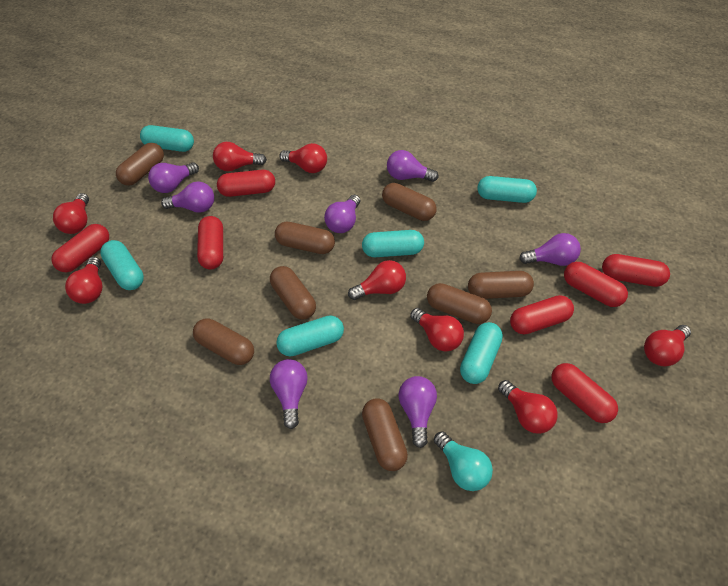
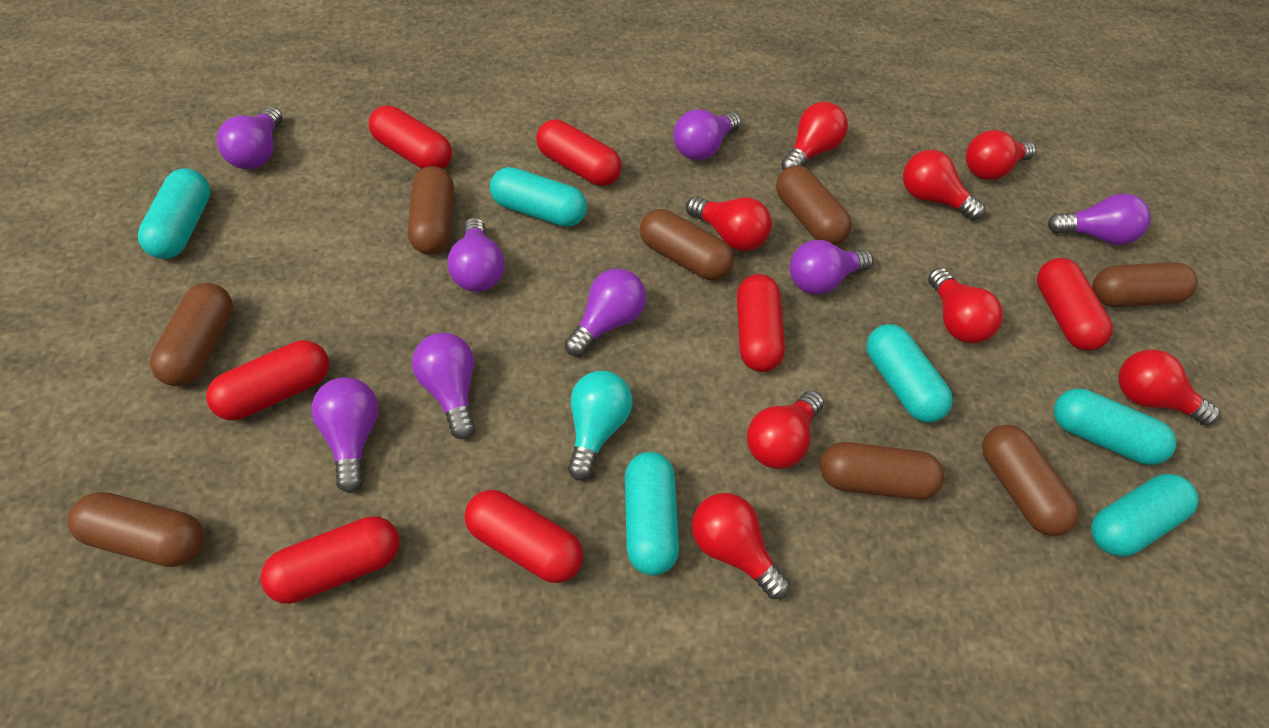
purple light bulb: 7 -> 8

